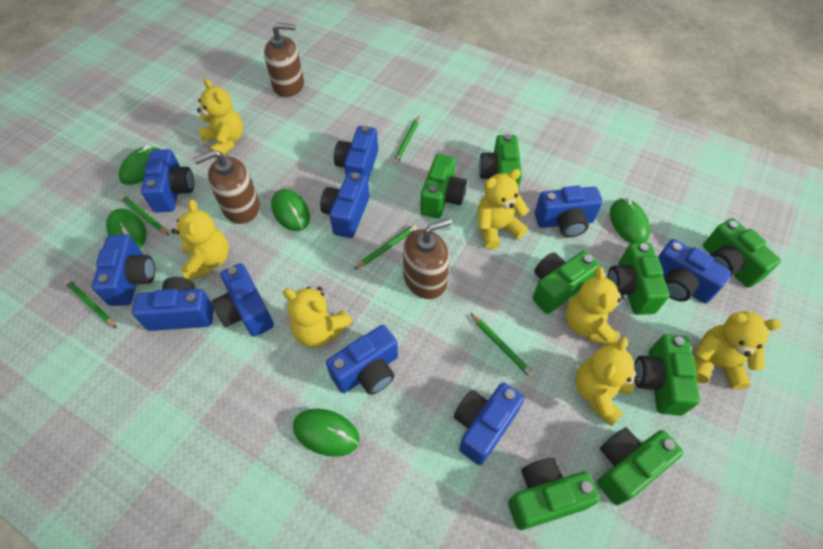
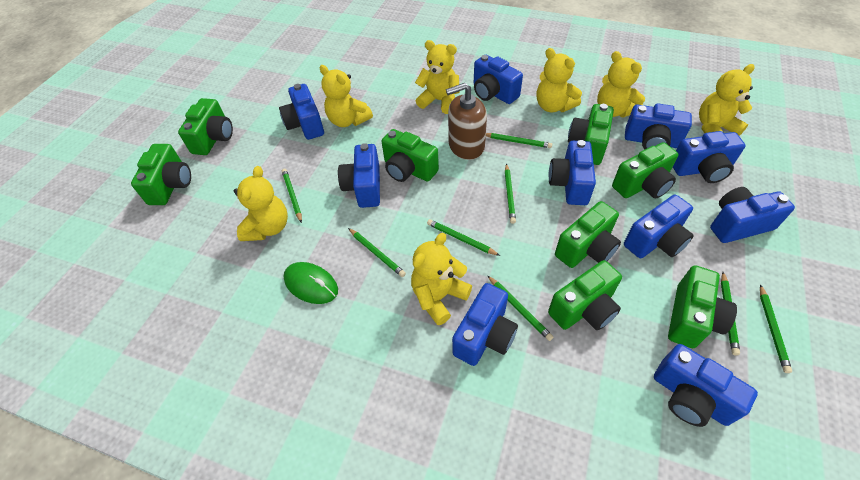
brown soap dispenser: 3 -> 1
green mouse: 5 -> 1
green pencil: 5 -> 8

